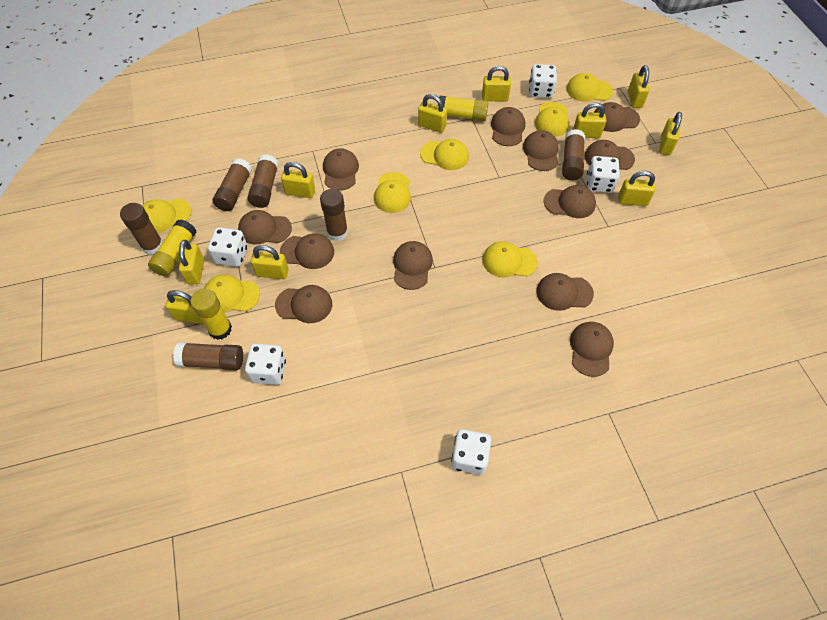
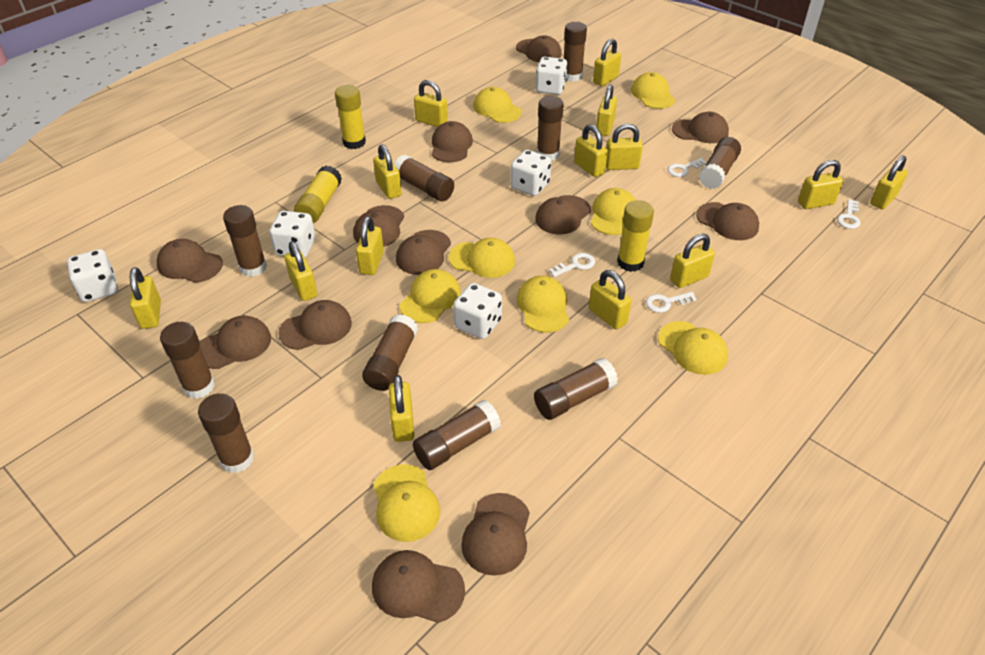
brown glue stick: 6 -> 10
white key: 0 -> 4
yellow cap: 7 -> 8
yellow padlock: 10 -> 14

